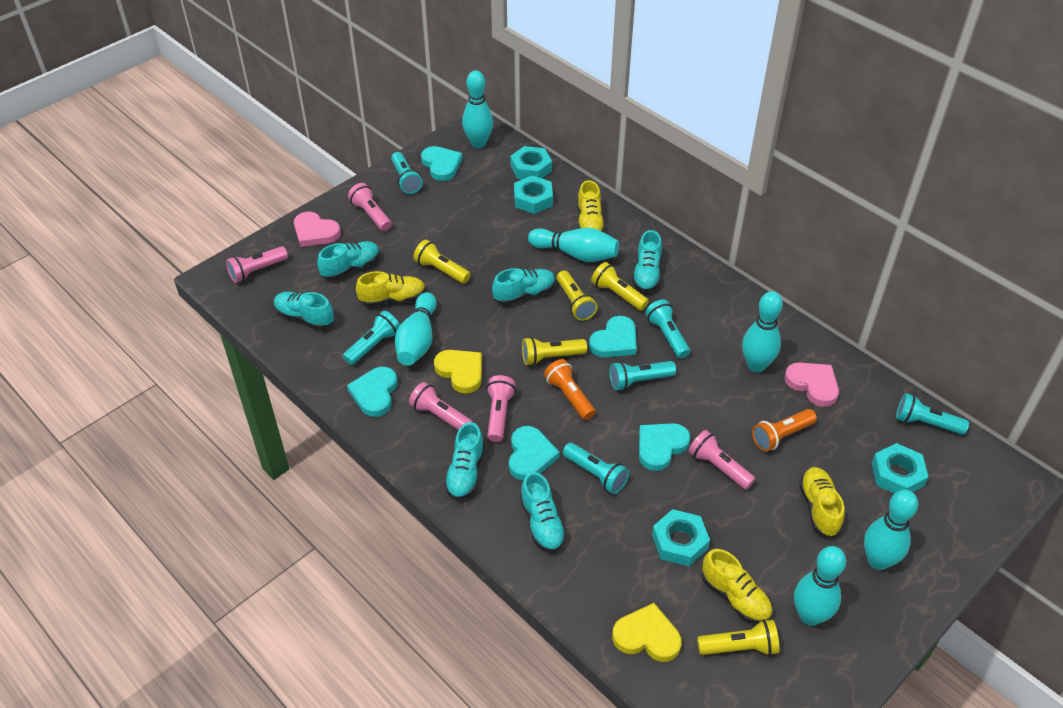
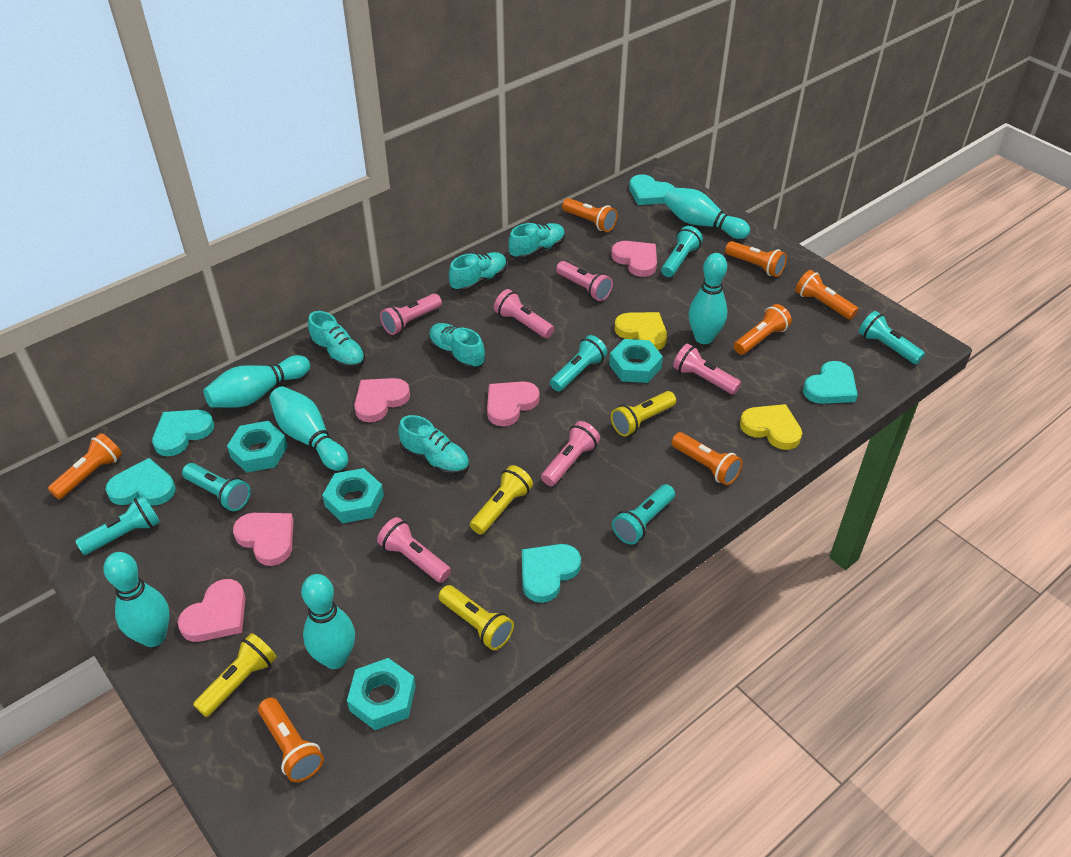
orange flashlight: 2 -> 7
pink flashlight: 5 -> 6
pink heart: 2 -> 5
turquoise shoe: 6 -> 5
yellow flashlight: 5 -> 4
yellow shoe: 4 -> 0

